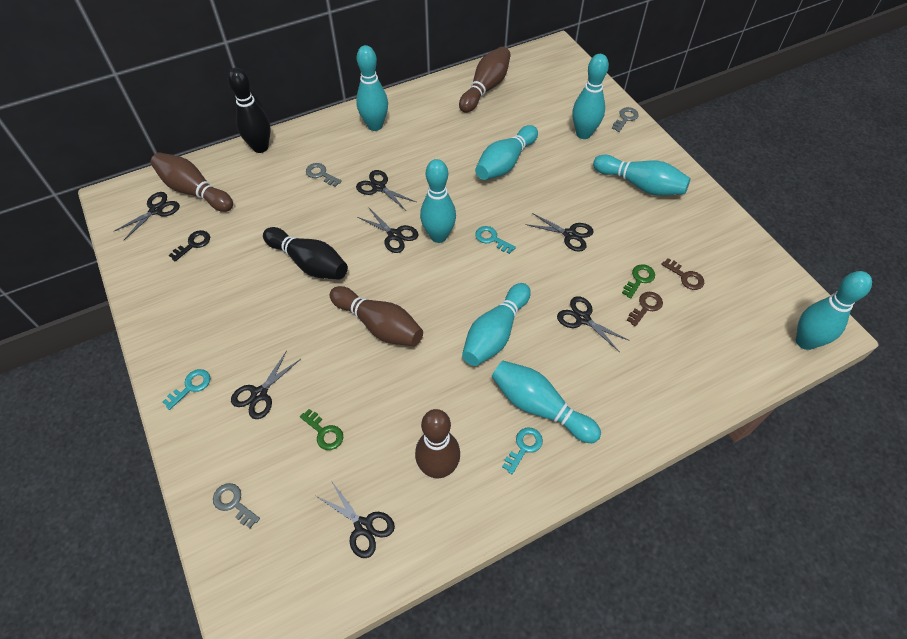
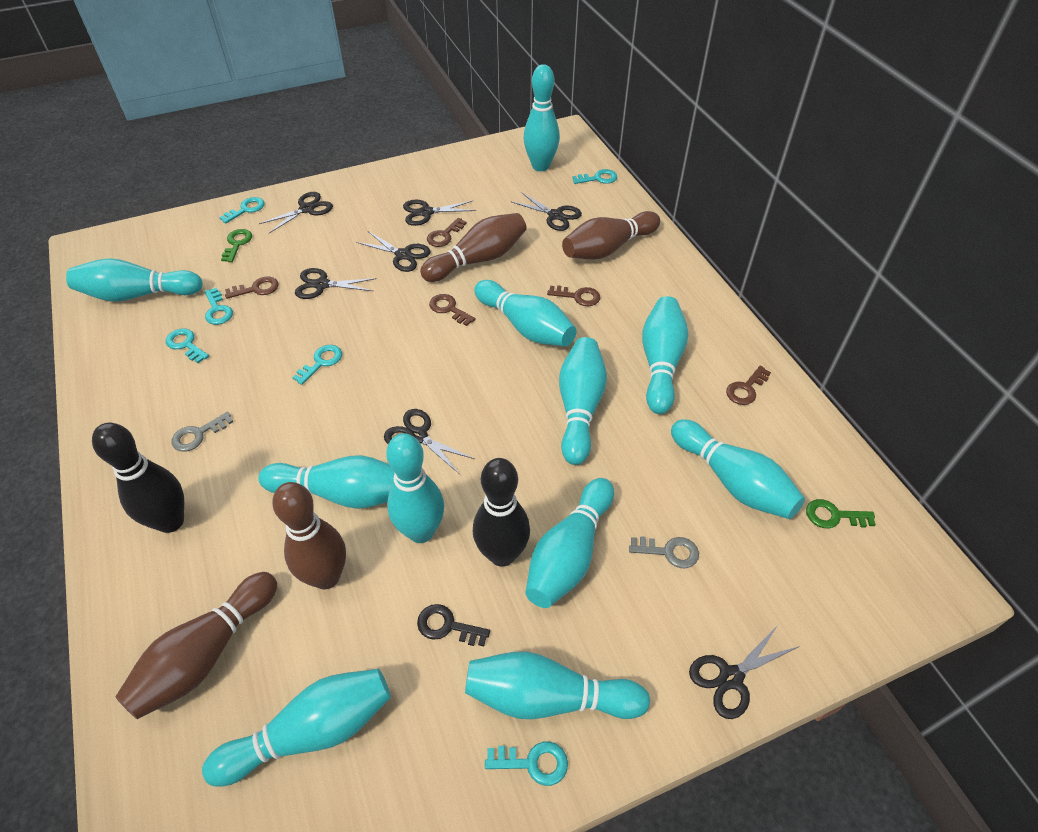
brown key: 2 -> 5
grey key: 3 -> 2
turquoise bowling pin: 8 -> 11
turquoise key: 3 -> 6

